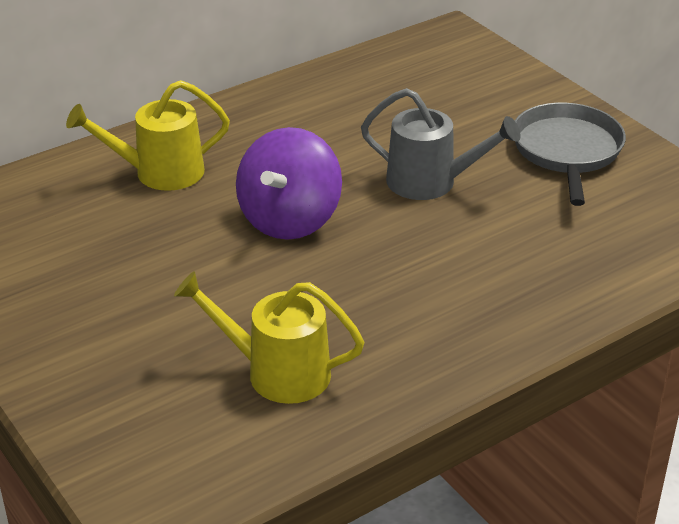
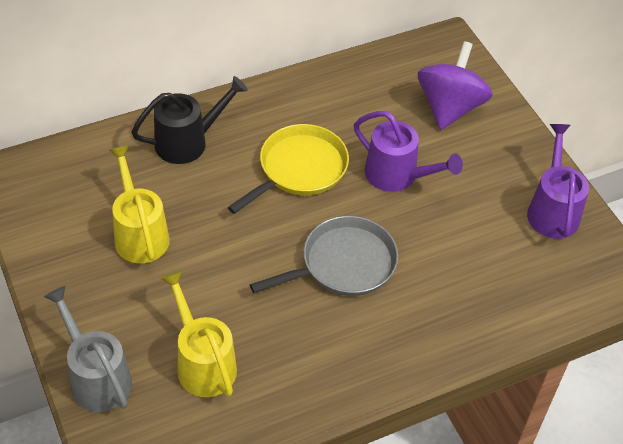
black watering can: 0 -> 1
purple watering can: 0 -> 2
yellow pan: 0 -> 1

